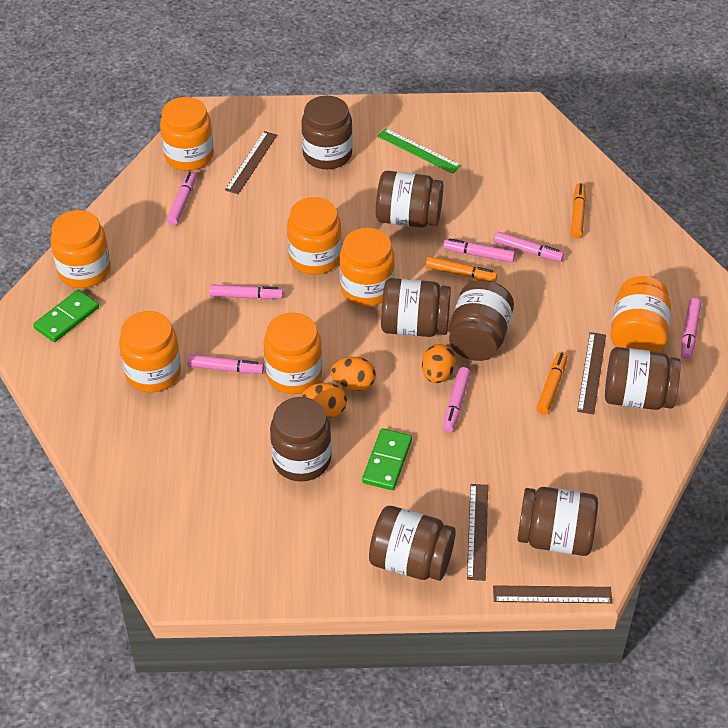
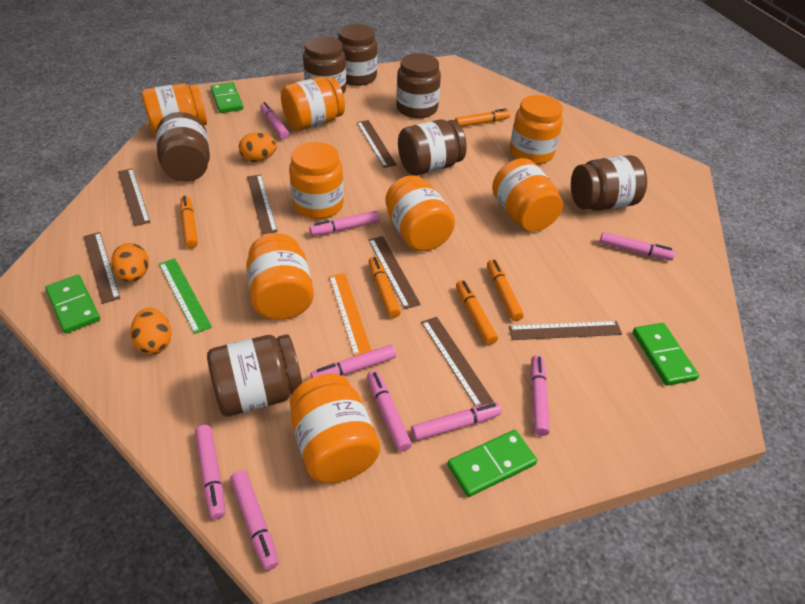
brown jar: 8 -> 7
brown ruler: 4 -> 7
green domino: 2 -> 4
orange jar: 7 -> 8
orange marker: 3 -> 5
orange ruler: 0 -> 1
pink marker: 7 -> 9

